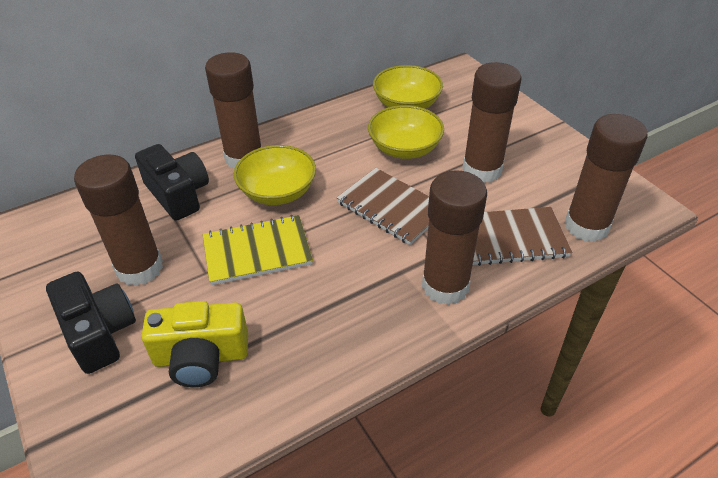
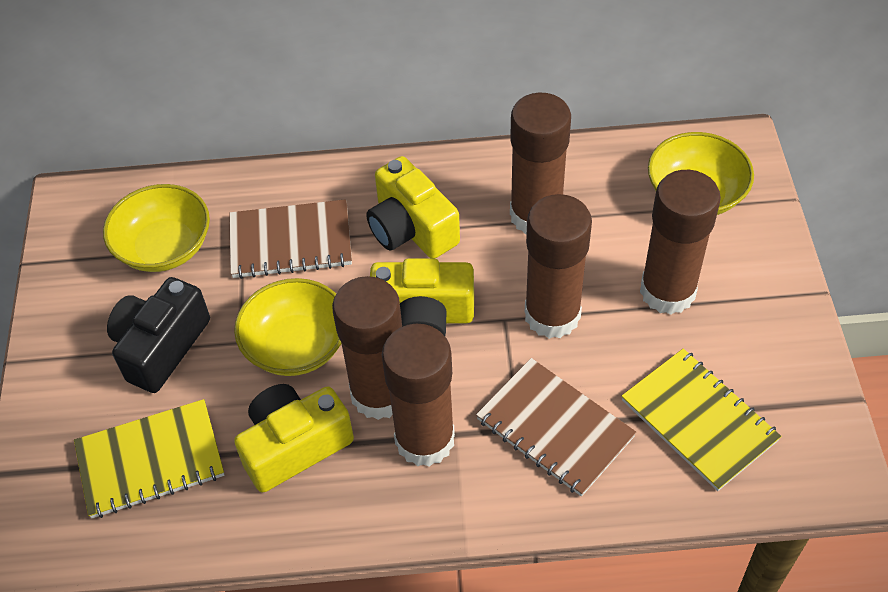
black camera: 2 -> 1
yellow camera: 1 -> 3
yellow notebook: 1 -> 2

